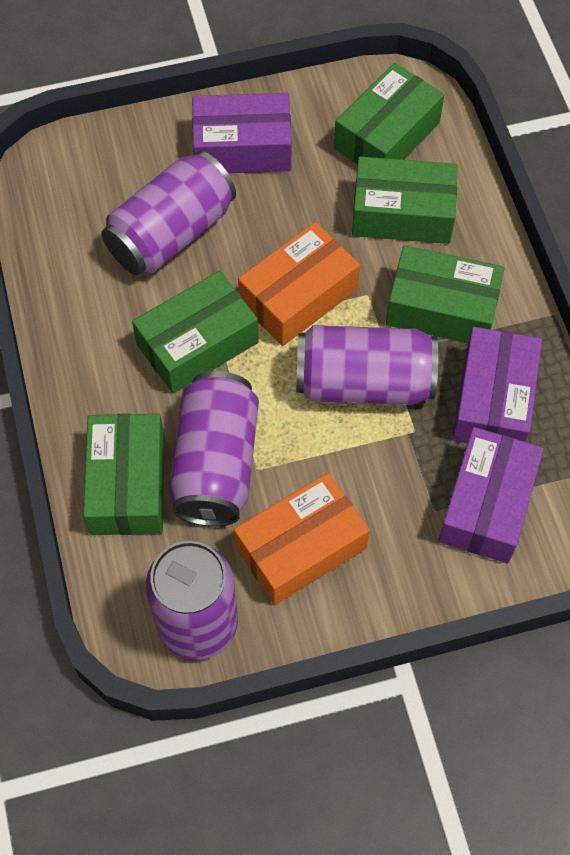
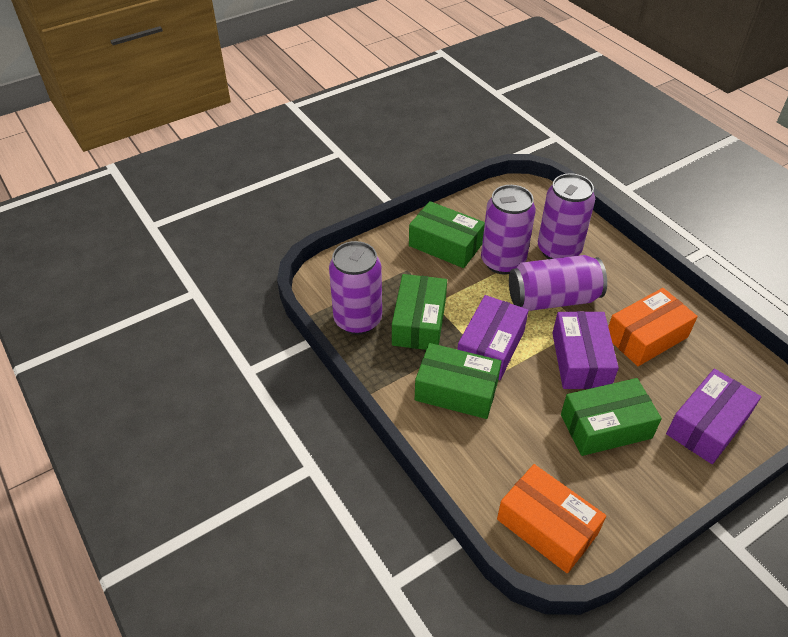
green box: 5 -> 4

